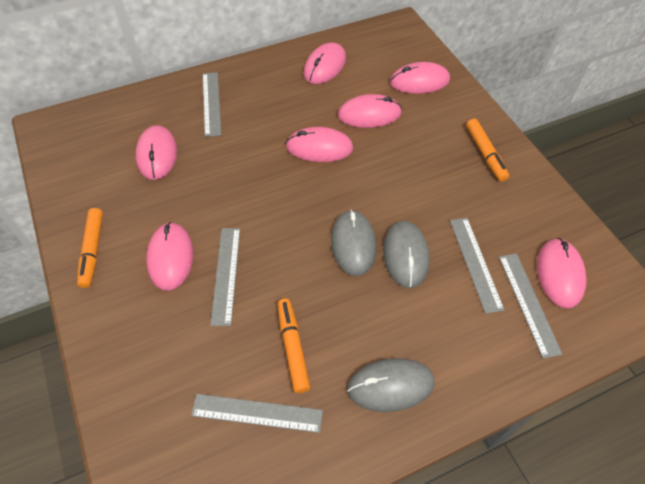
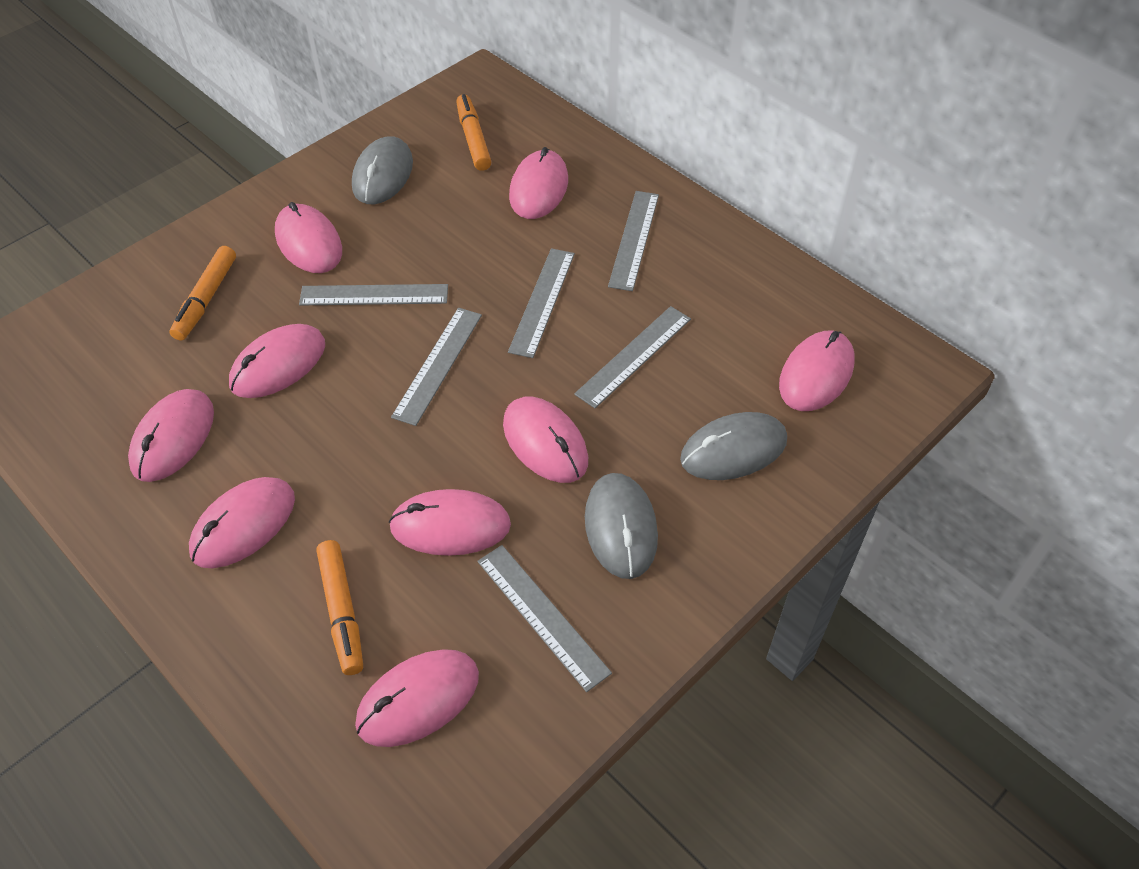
grey ruler: 5 -> 6
pink mouse: 7 -> 9

